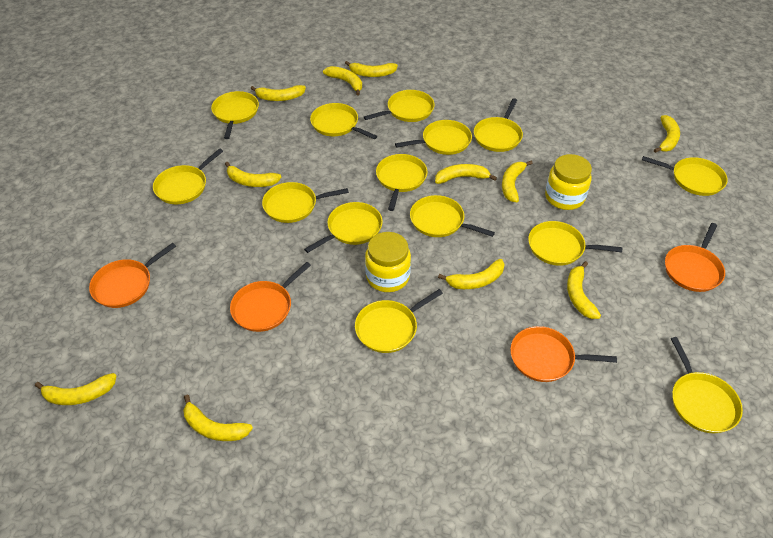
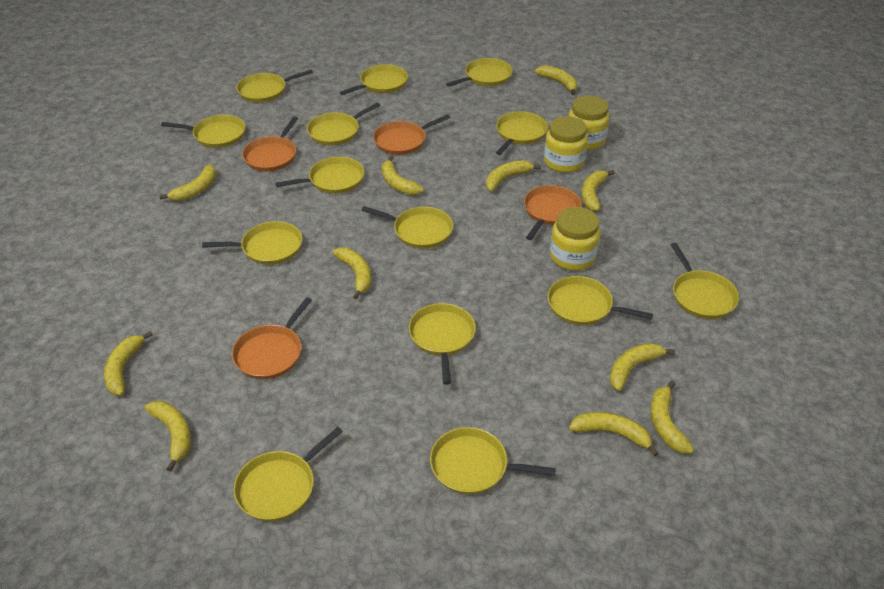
yellow jar: 2 -> 3

